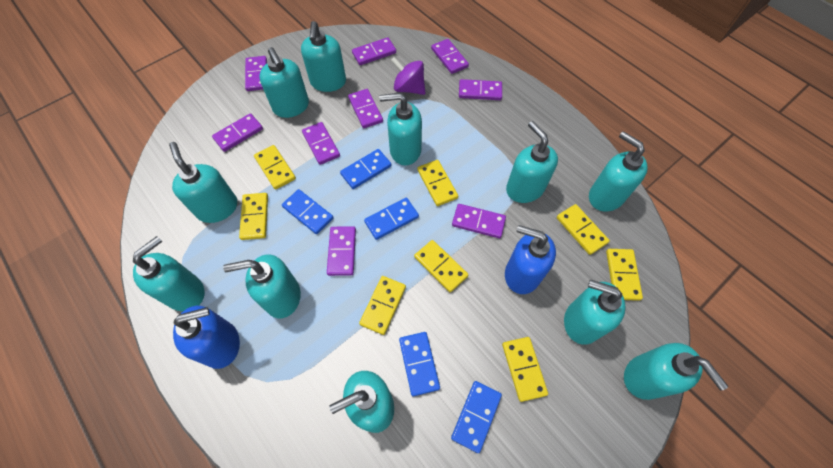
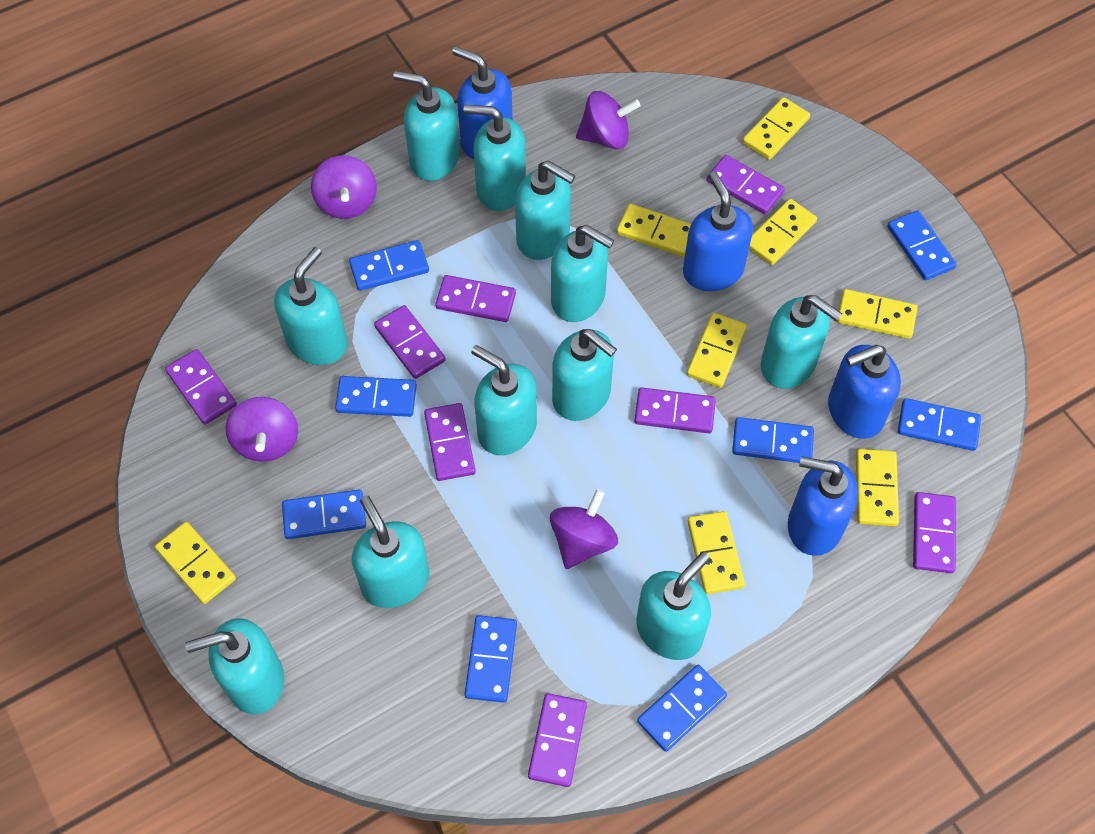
blue domino: 5 -> 8
blue soap dispenser: 2 -> 4
purple domino: 9 -> 8
purple spinning top: 1 -> 4

